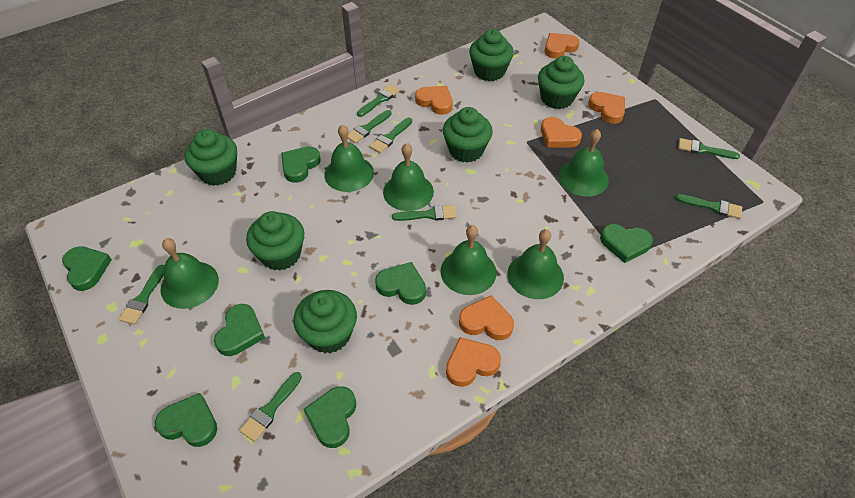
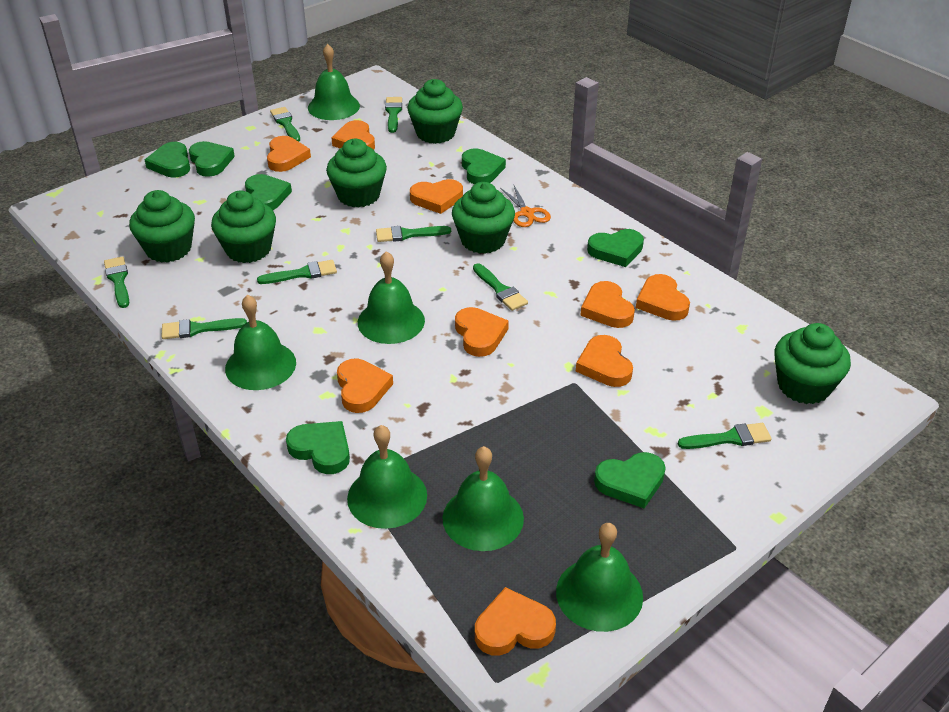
orange heart: 6 -> 9
orange scissors: 0 -> 1

